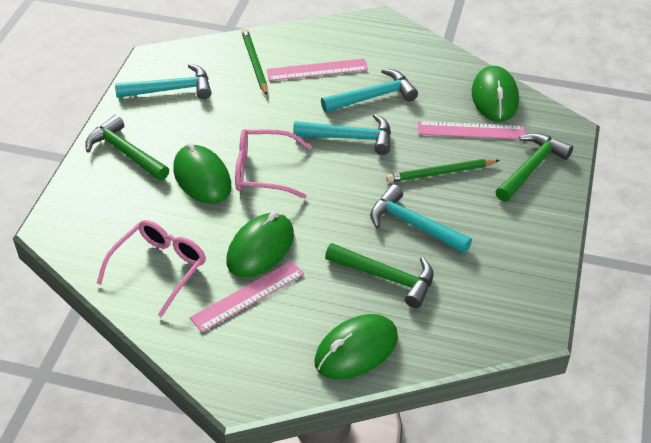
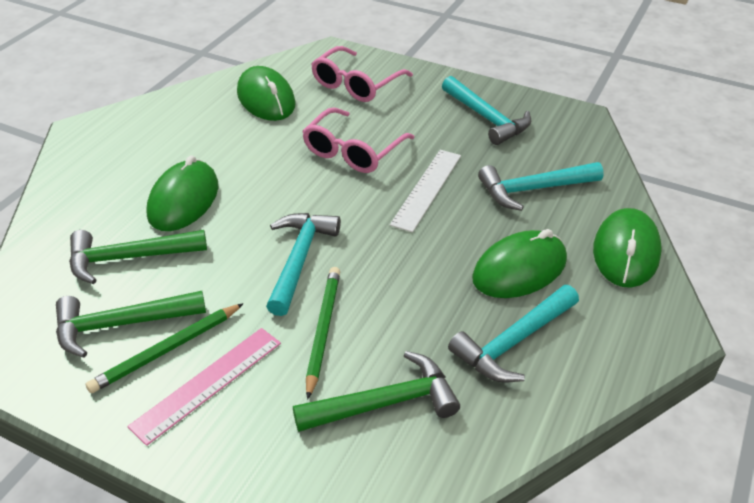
pink ruler: 3 -> 1
white ruler: 0 -> 1

